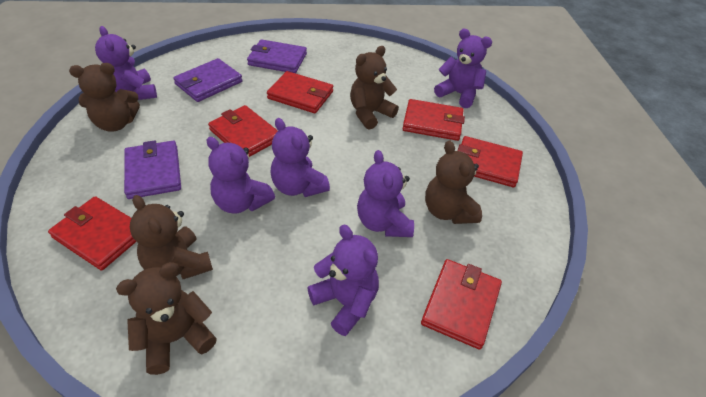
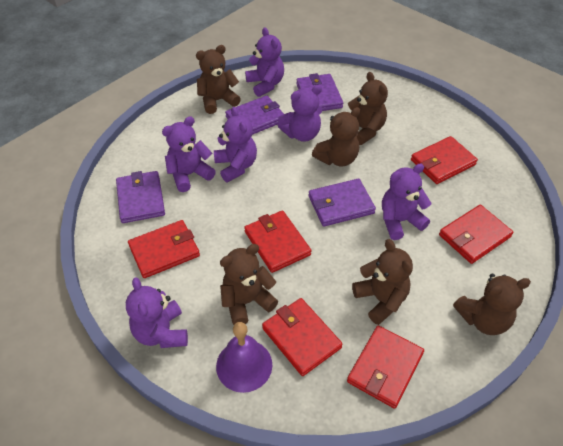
brown teddy bear: 5 -> 6
purple bell: 0 -> 1
purple wallet: 3 -> 4

